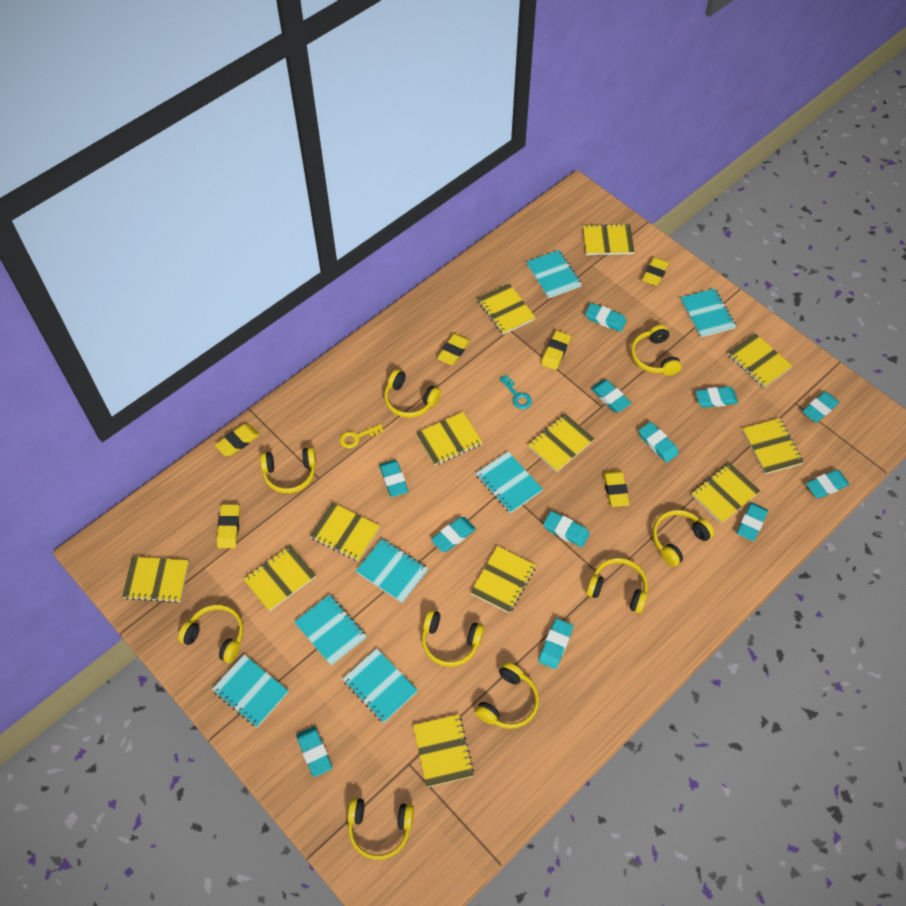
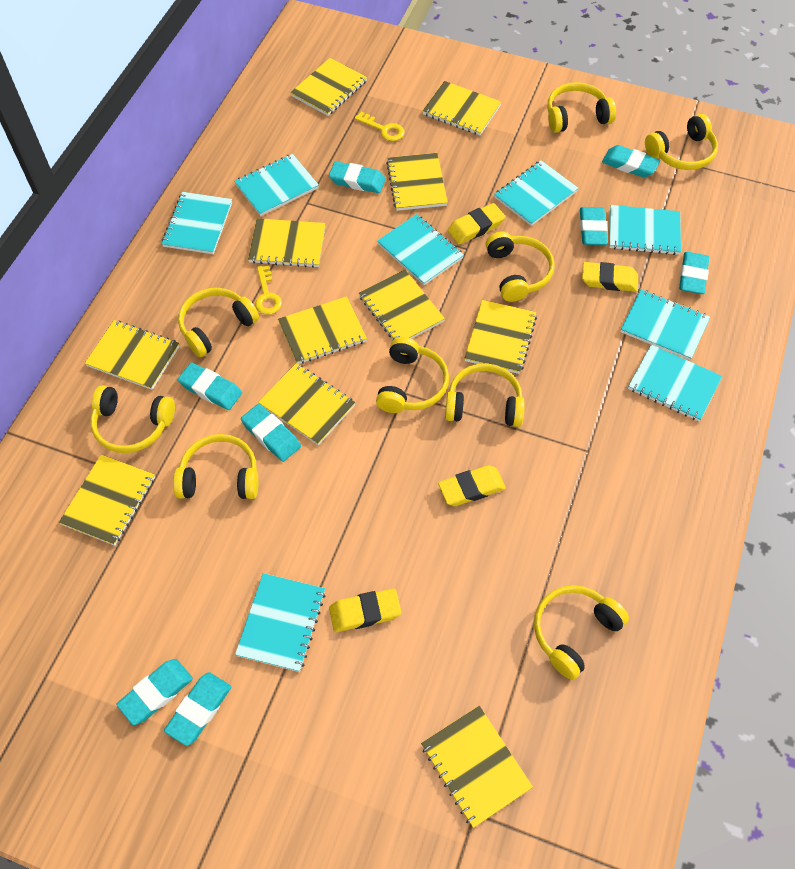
turquoise eraser: 12 -> 8
turquoise key: 1 -> 0
turquoise notebook: 7 -> 8
yellow eraser: 6 -> 4
yellow key: 1 -> 2
yellow notebook: 12 -> 11

